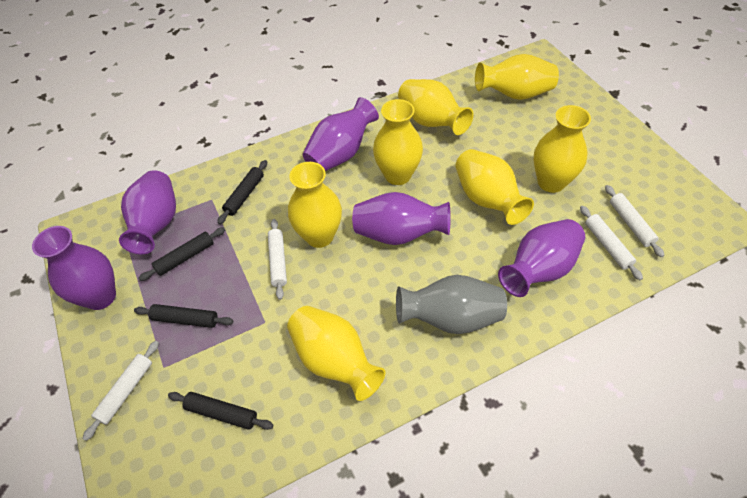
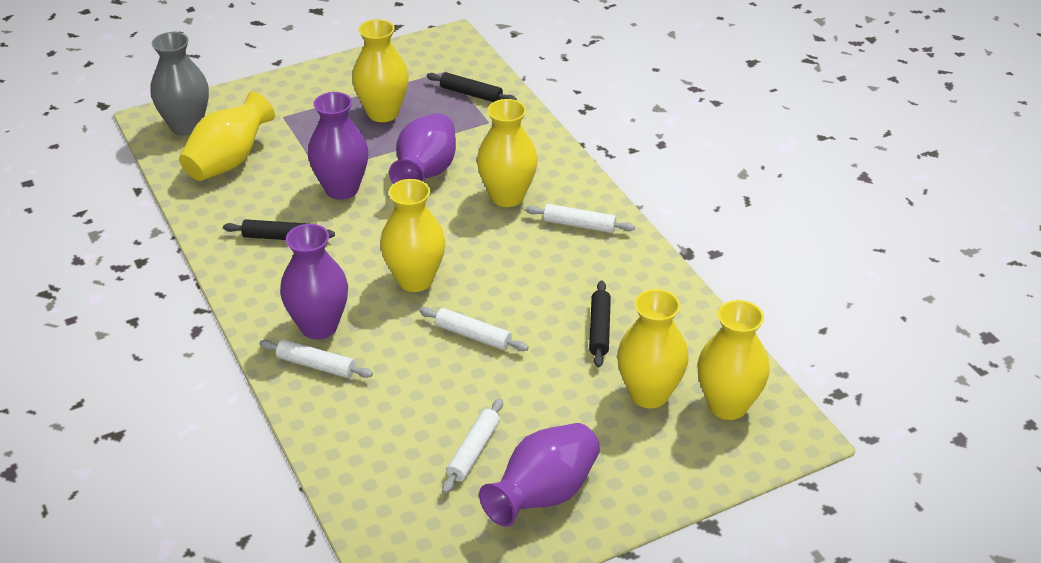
black rolling pin: 4 -> 3
purple vase: 5 -> 4
yellow vase: 7 -> 6

